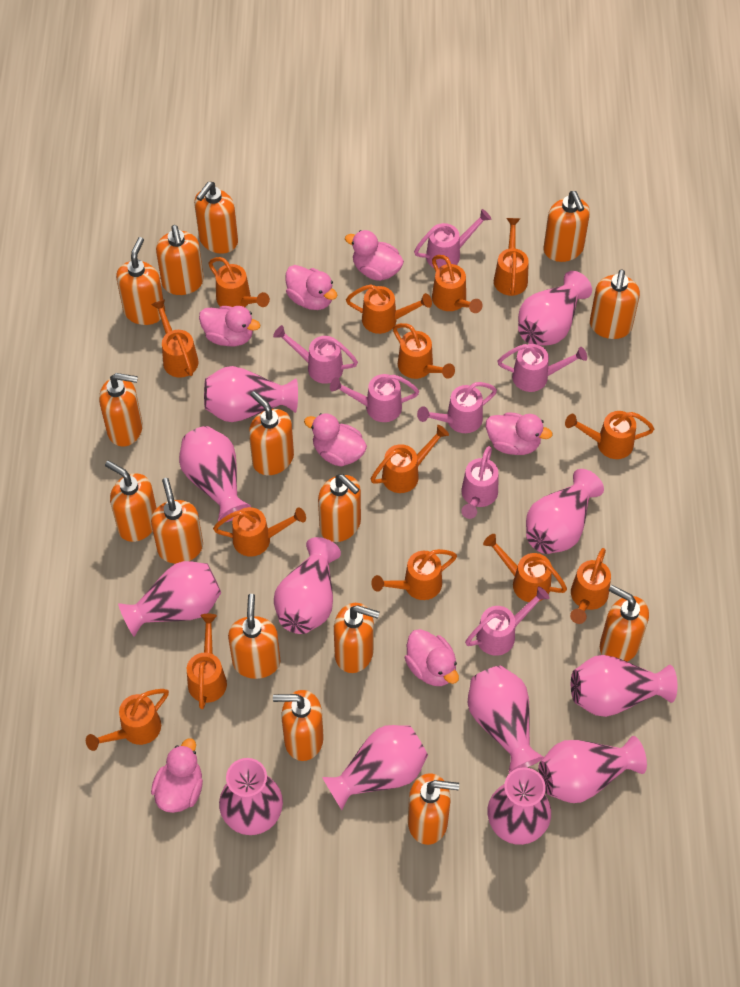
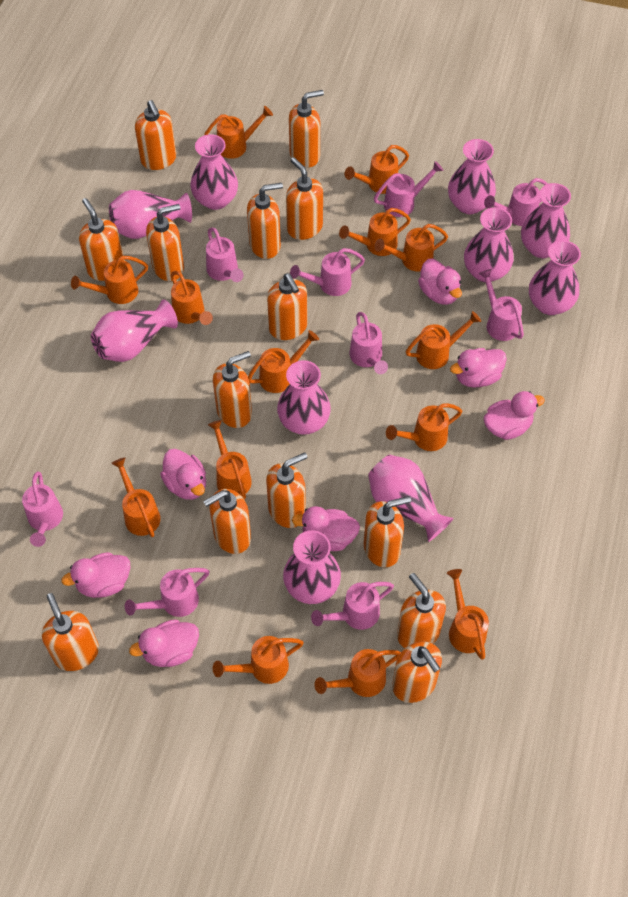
orange soap dispenser: 15 -> 14
pink vase: 12 -> 10
pink watering can: 7 -> 9

